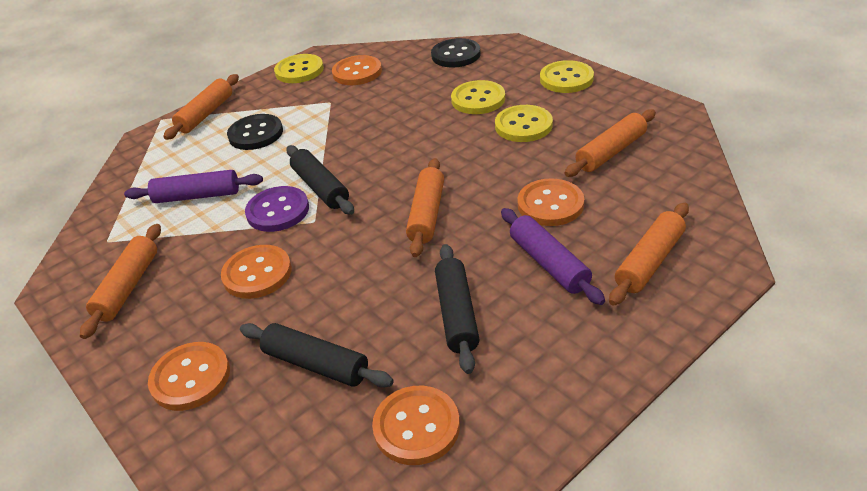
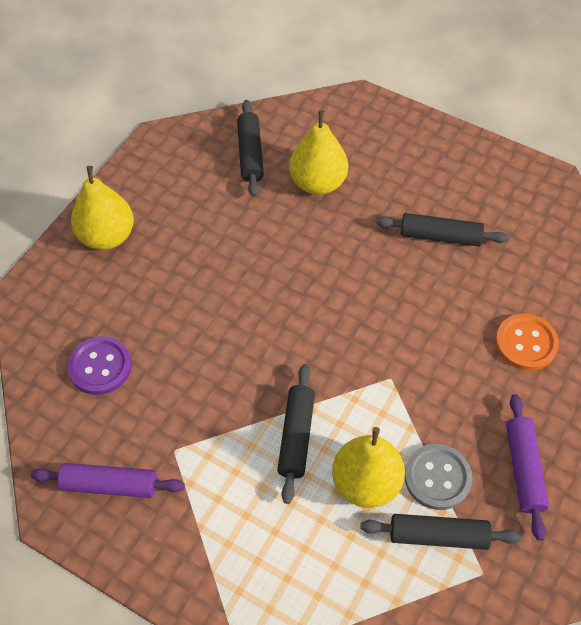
black button: 2 -> 0
black rolling pin: 3 -> 4
grey button: 0 -> 1
orange button: 5 -> 1
orange rolling pin: 5 -> 0
yellow button: 4 -> 0
yellow pear: 0 -> 3

